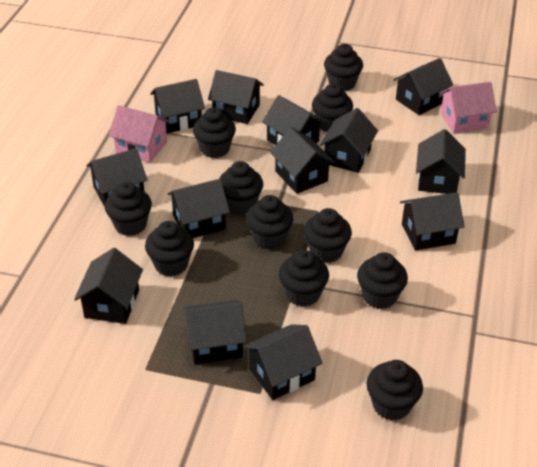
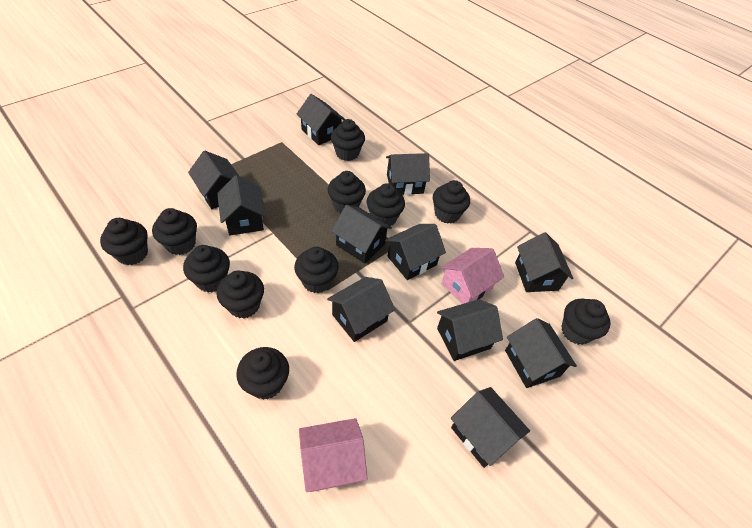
black house: 13 -> 11

